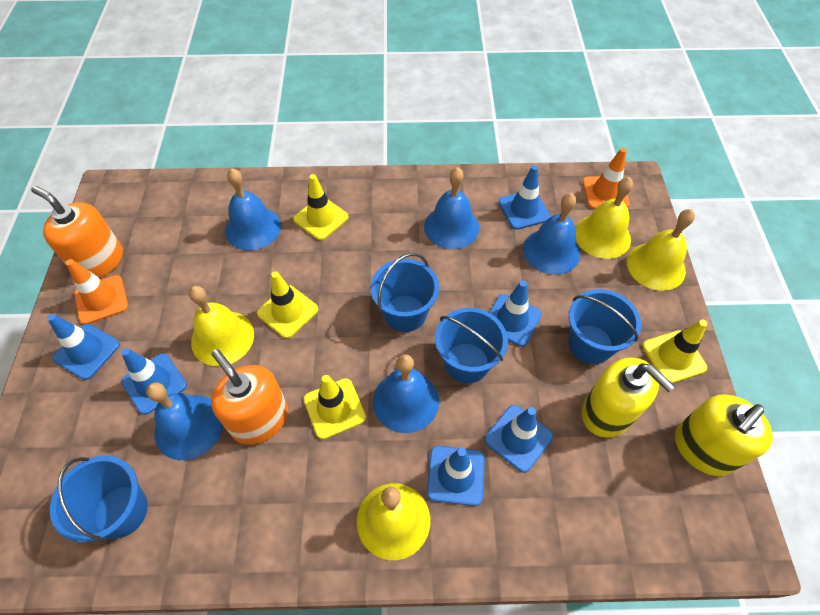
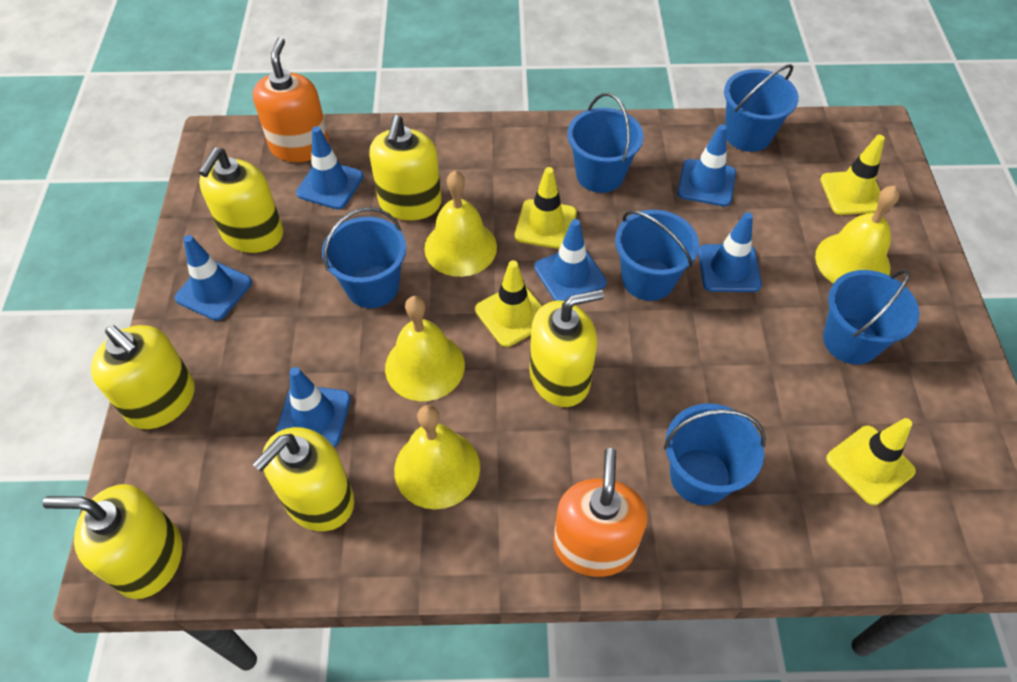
blue bell: 5 -> 0
blue bucket: 4 -> 6
orange traffic cone: 2 -> 0
yellow soap dispenser: 2 -> 6

